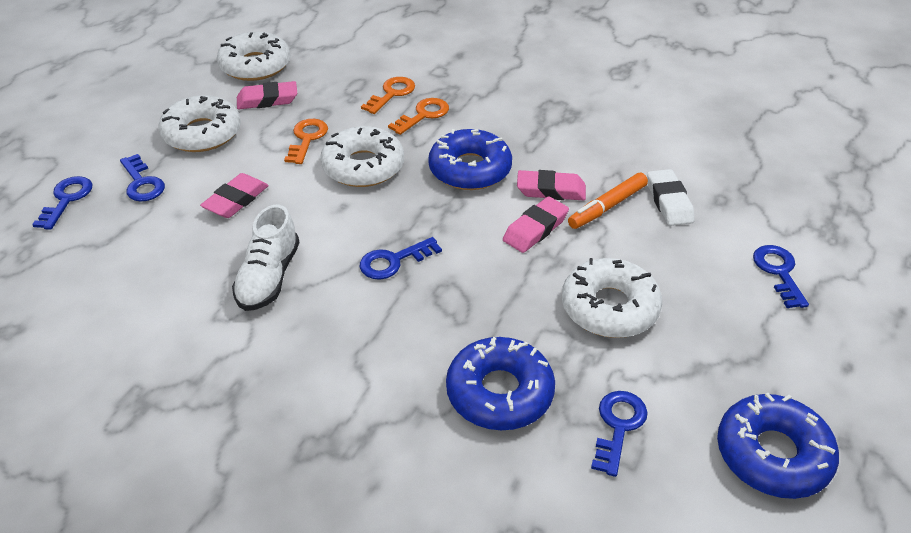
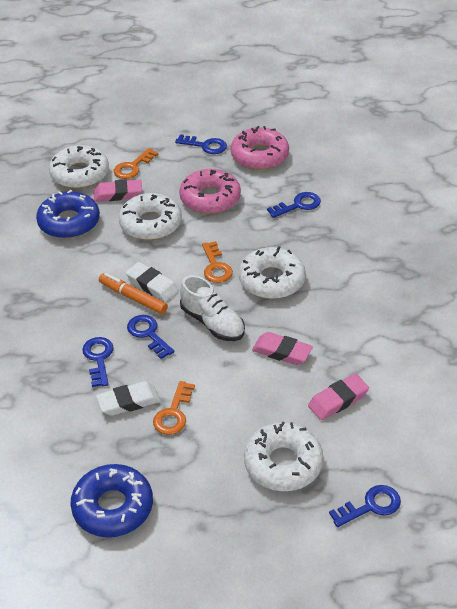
blue donut: 3 -> 2
pink donut: 0 -> 2
pink eraser: 4 -> 3
white eraser: 1 -> 2

